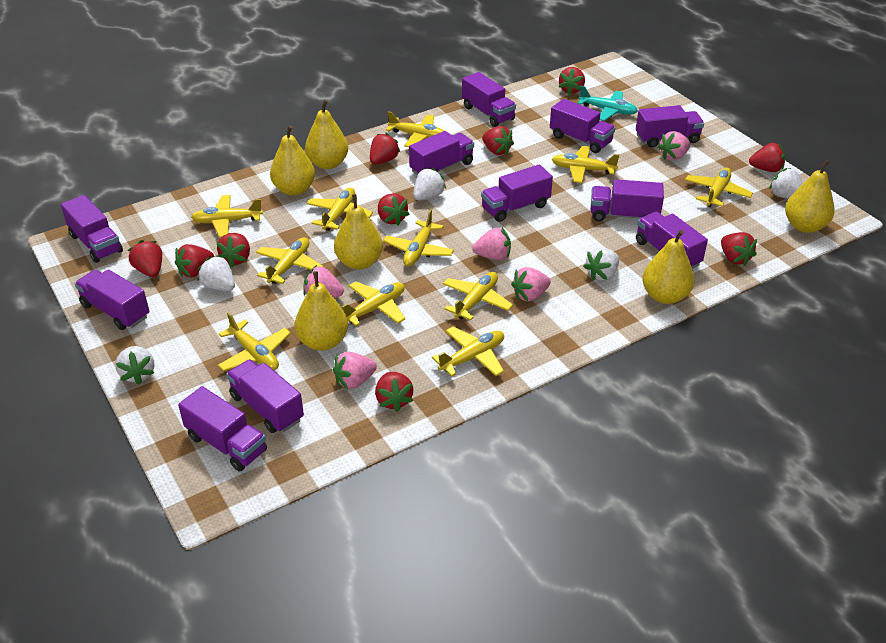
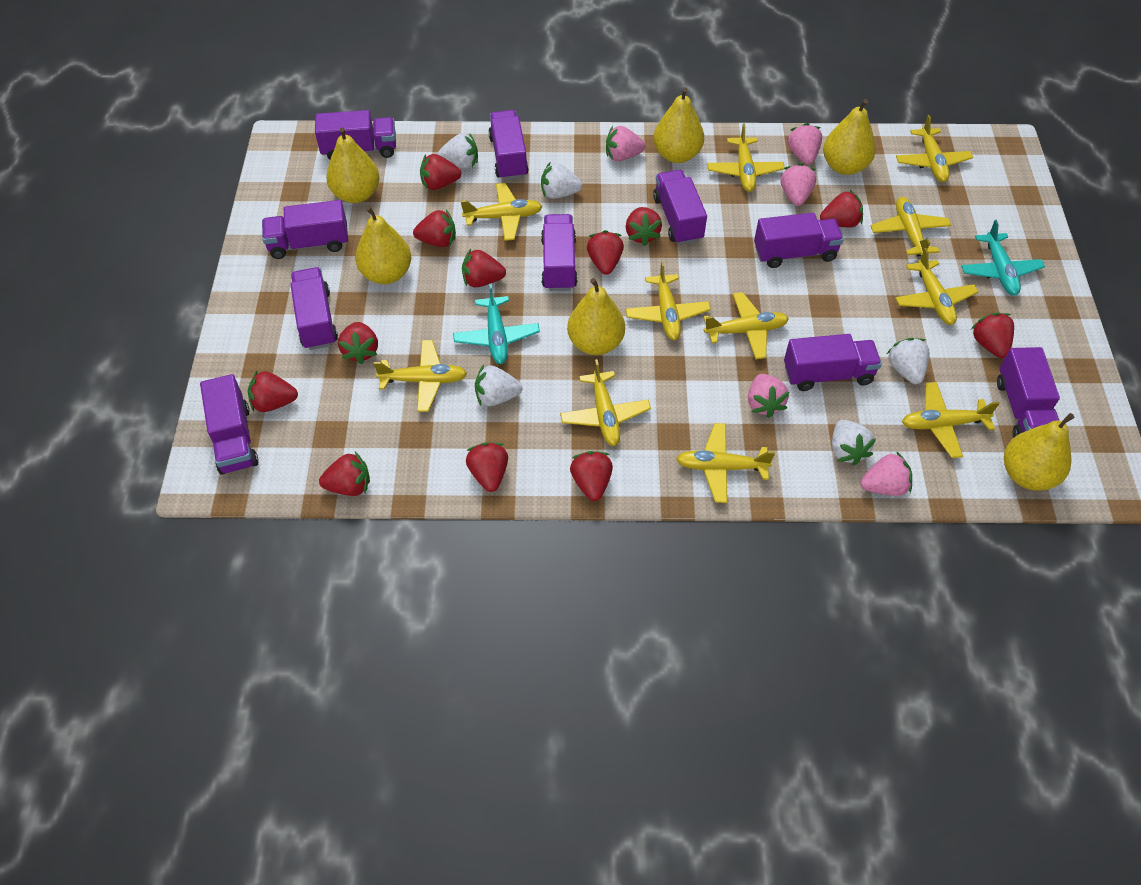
purple truck: 11 -> 10
red strawberry: 10 -> 12
turquoise plane: 1 -> 2

